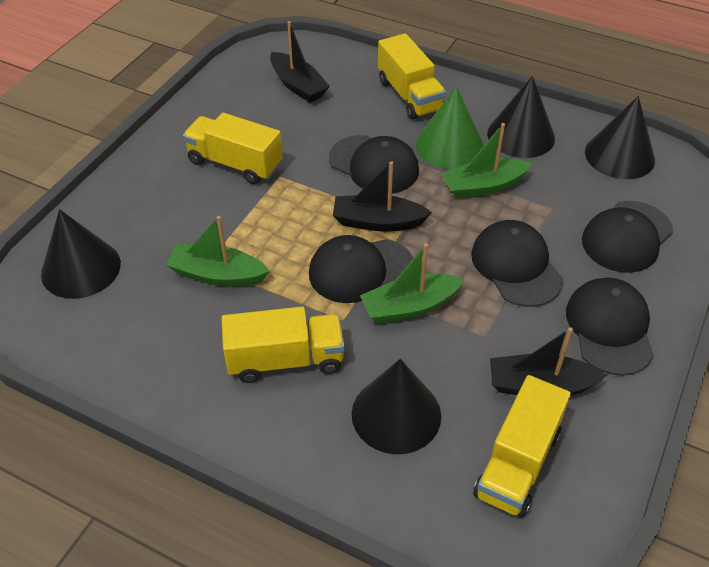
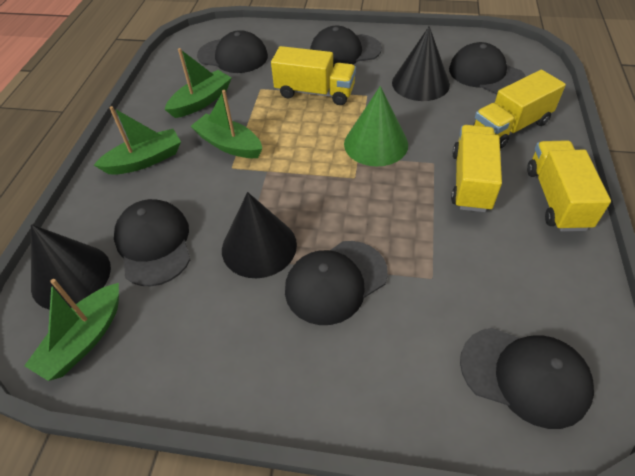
black boat: 3 -> 0
black cap: 5 -> 6
black cone: 4 -> 3
green boat: 3 -> 4

